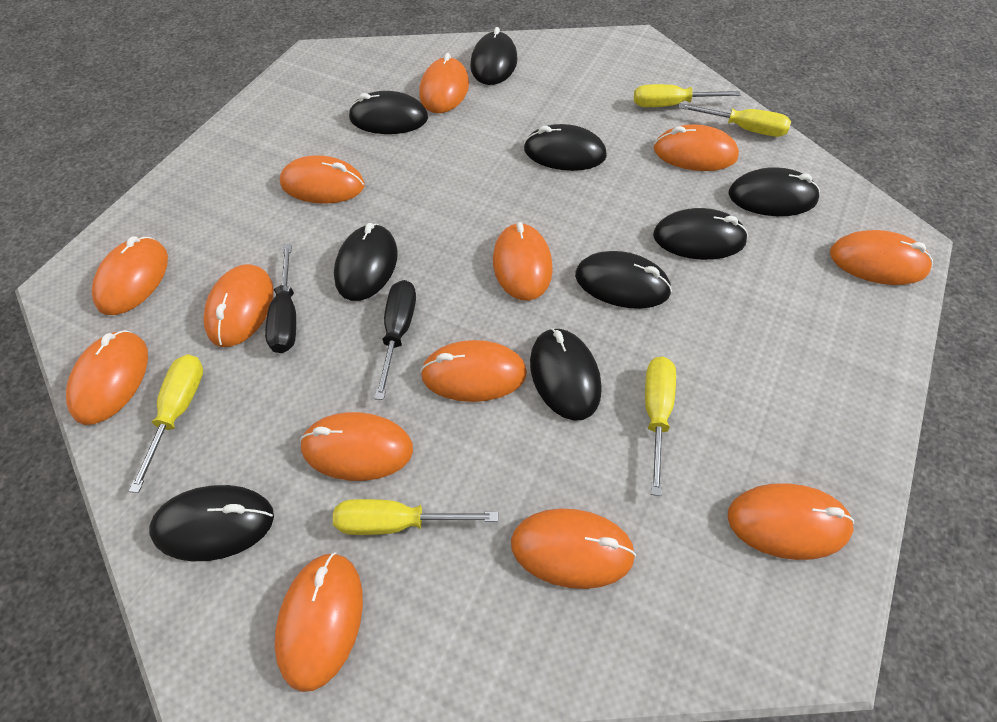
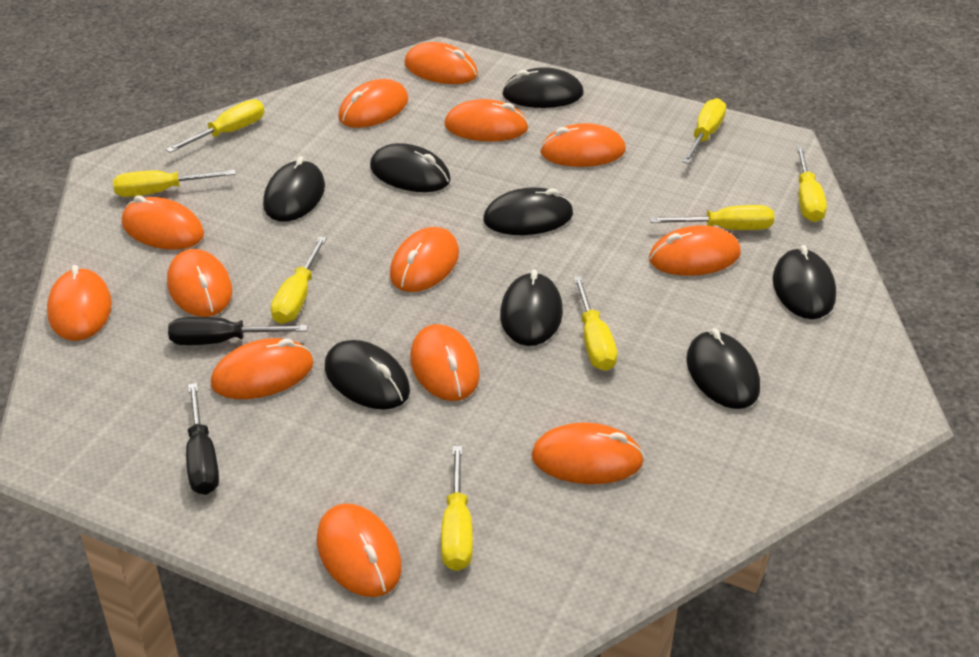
black mouse: 9 -> 8
yellow screwdriver: 5 -> 8

